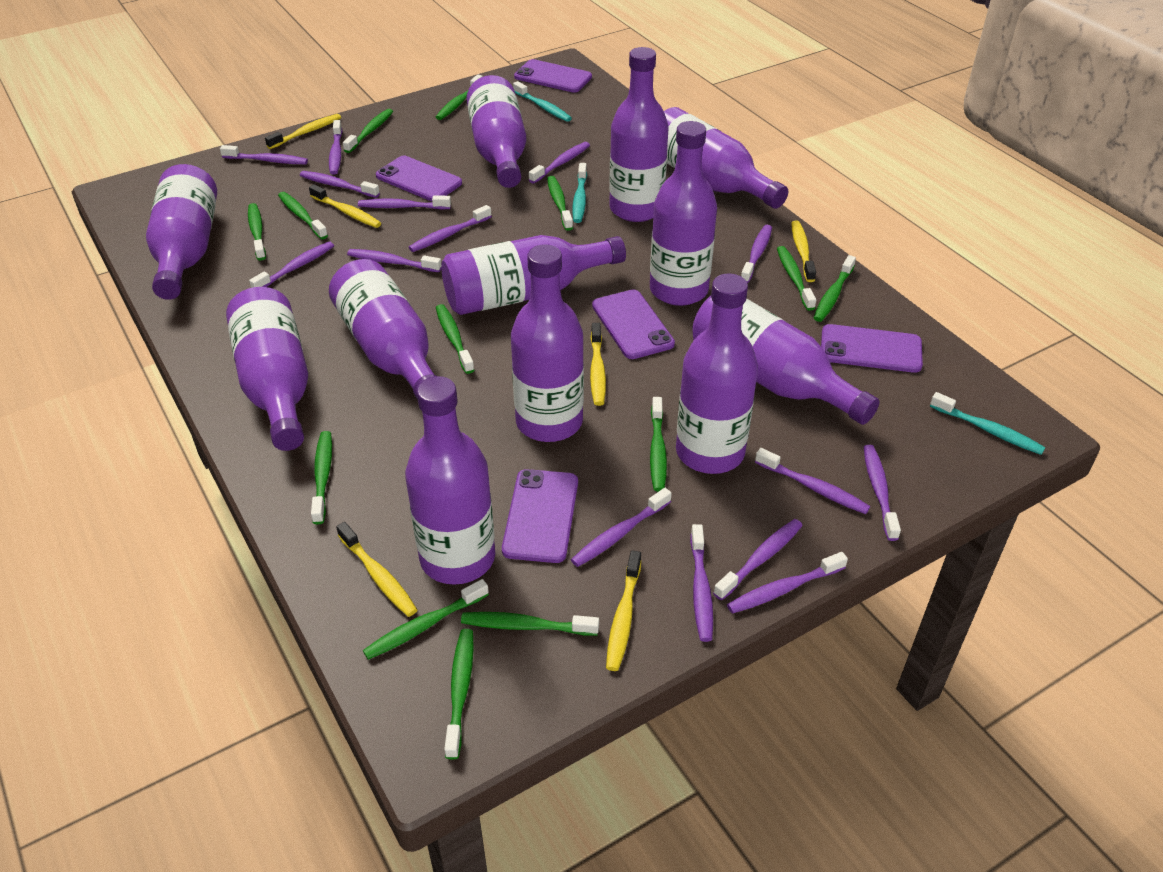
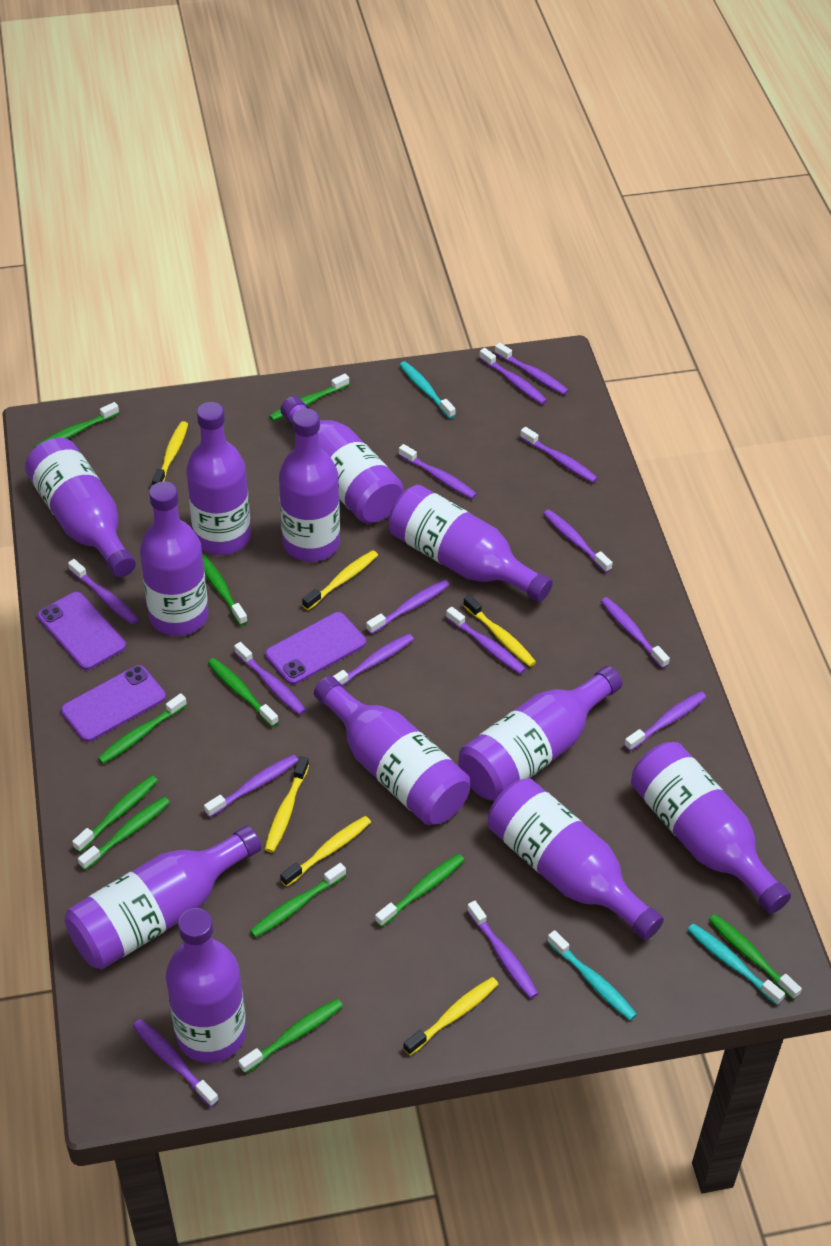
green toothbrush: 13 -> 11
purple phone: 5 -> 3

